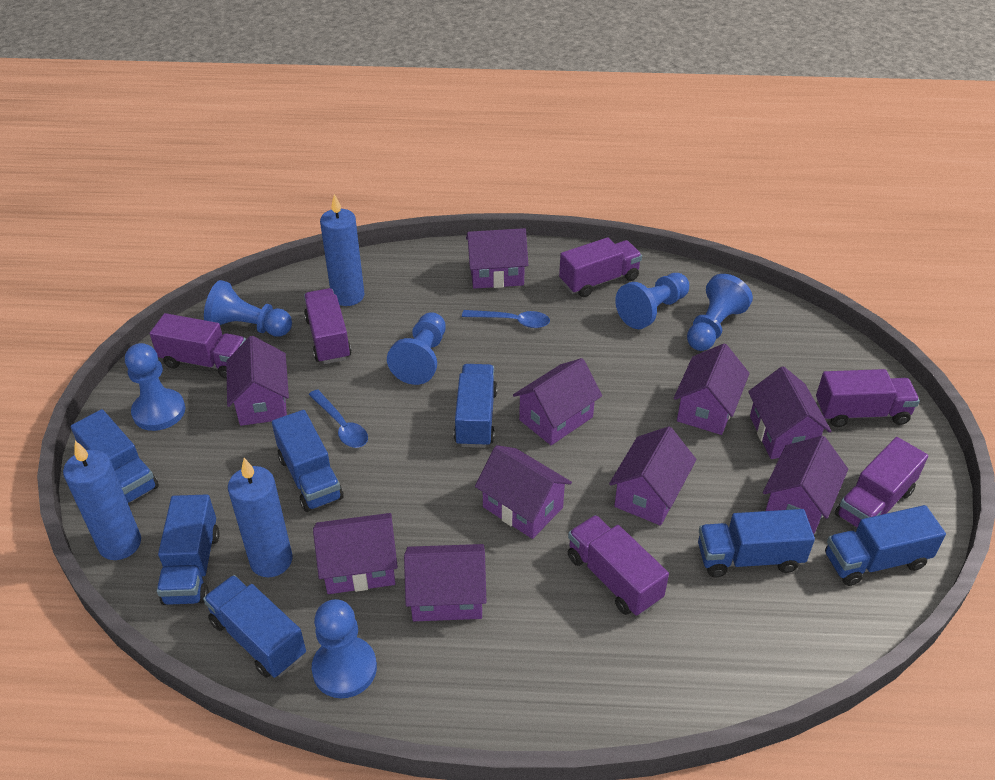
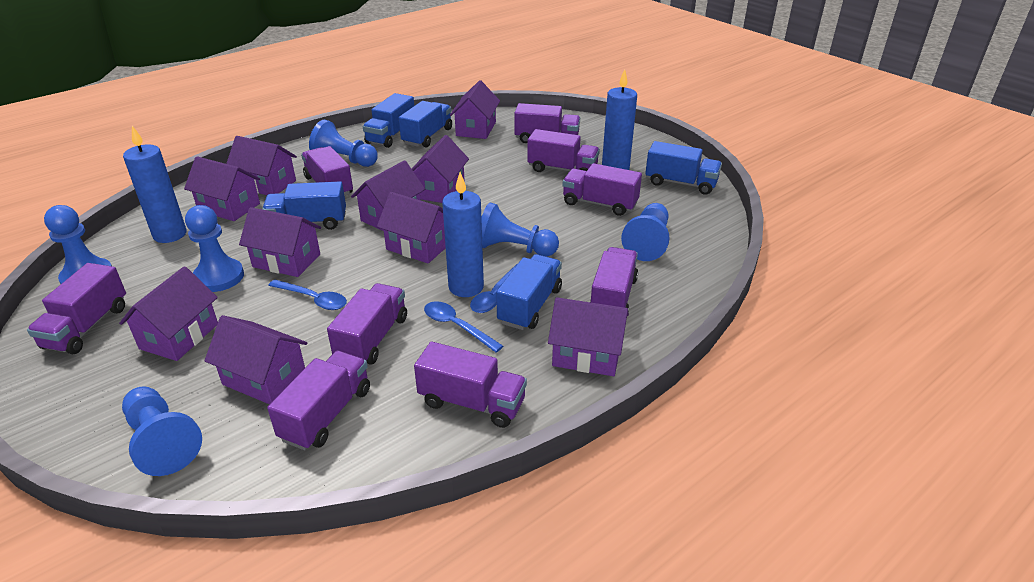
blue spoon: 2 -> 3
blue truck: 7 -> 5
purple truck: 6 -> 9

